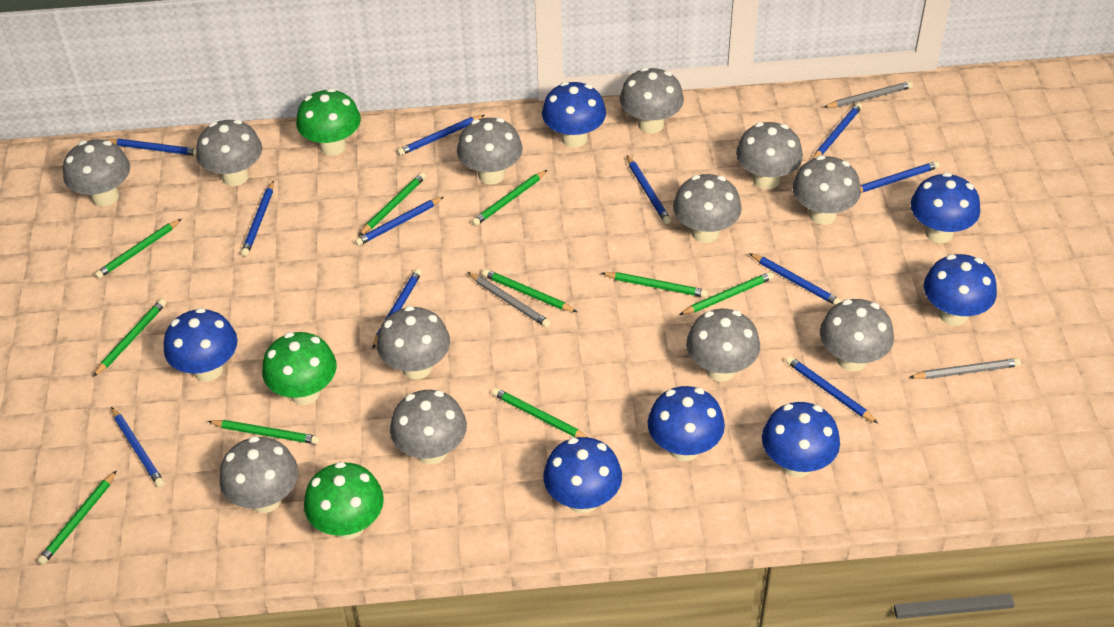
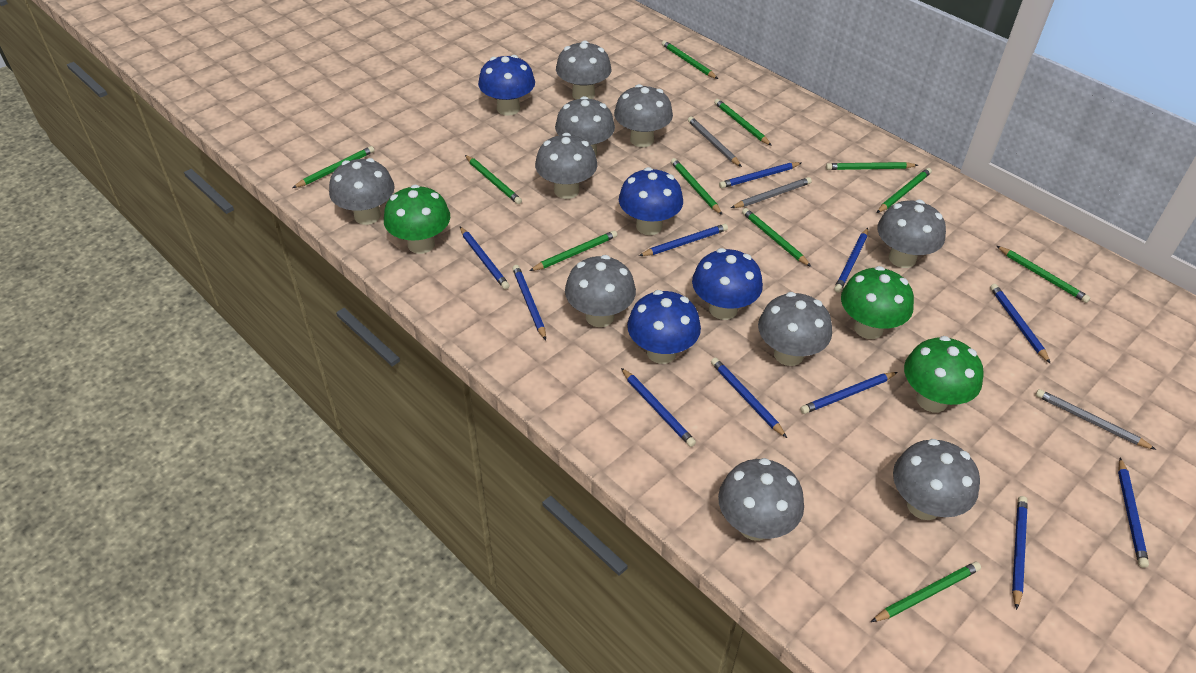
blue mushroom: 7 -> 4
green pencil: 10 -> 11
grey mushroom: 12 -> 10

